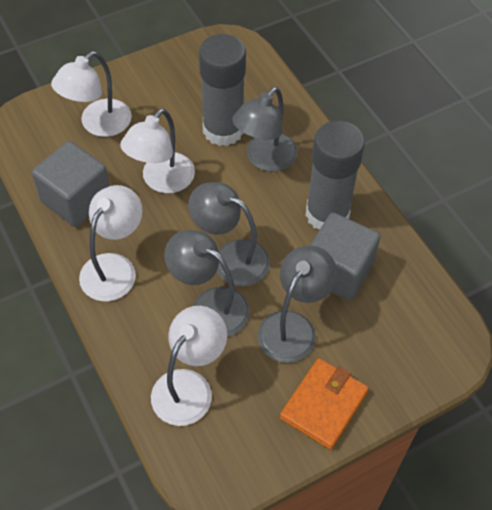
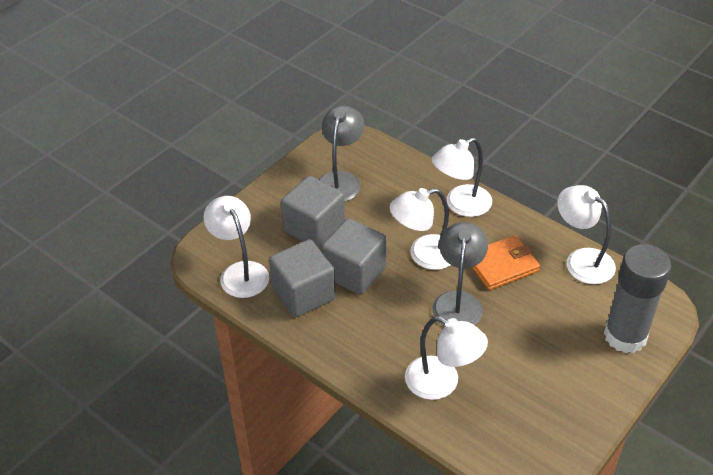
grey cube: 2 -> 3
grey glue stick: 2 -> 1
grey lamp: 4 -> 2
white lamp: 4 -> 5

